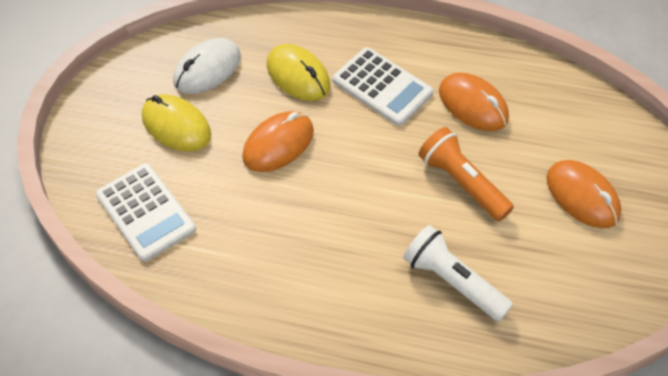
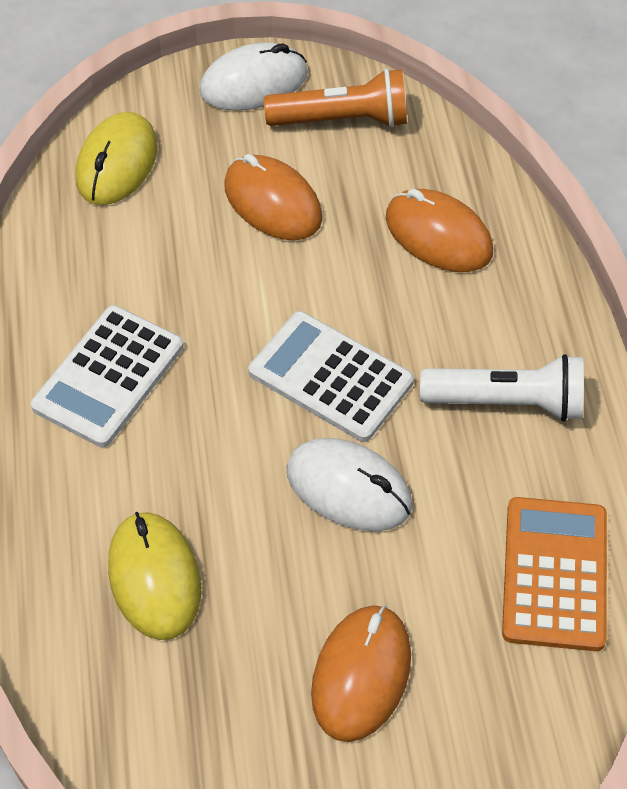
orange calculator: 0 -> 1
white mouse: 1 -> 2

